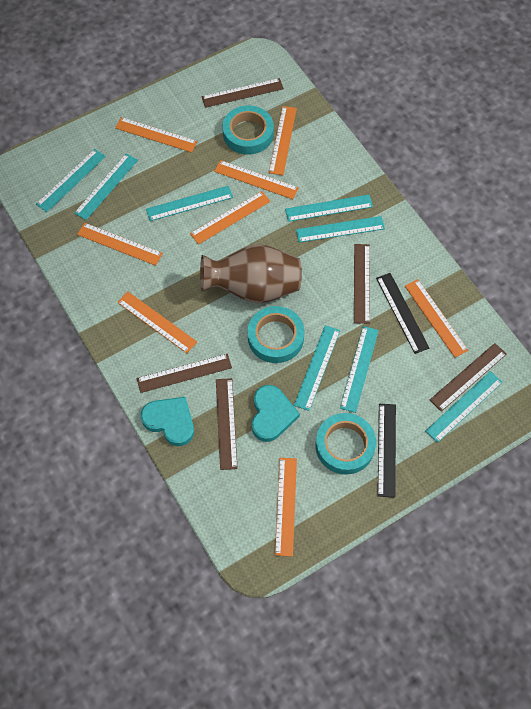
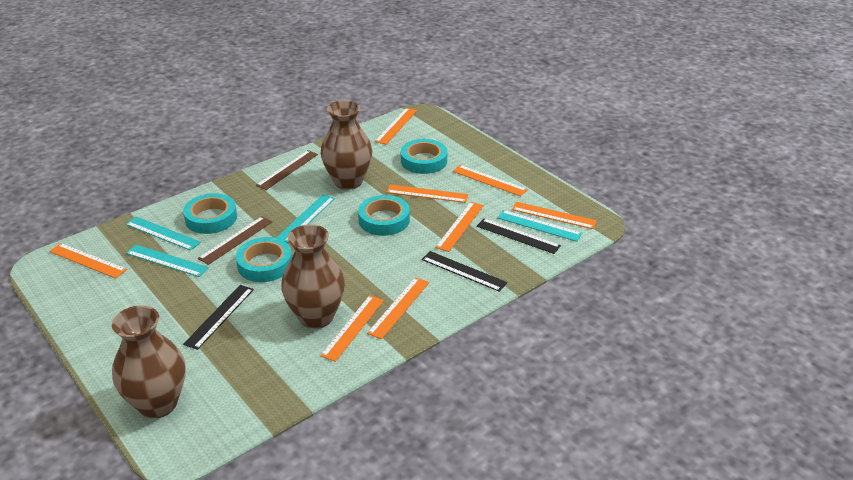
black ruler: 2 -> 3
brown ruler: 5 -> 2
brown vase: 1 -> 3
turquoise heart: 2 -> 0
turquoise ruler: 8 -> 4
turquoise tape: 3 -> 4

